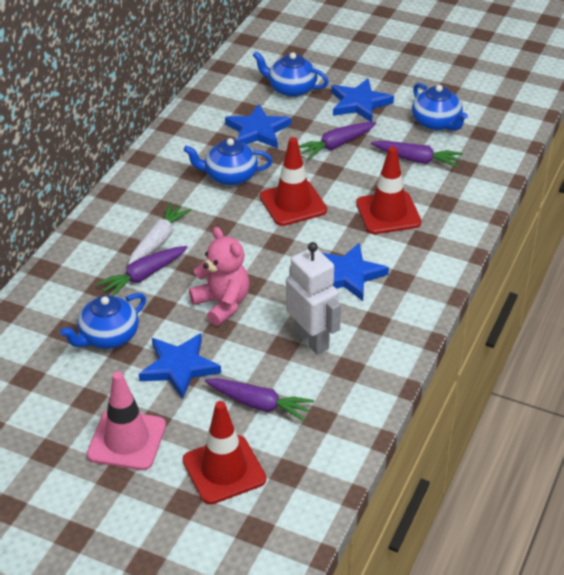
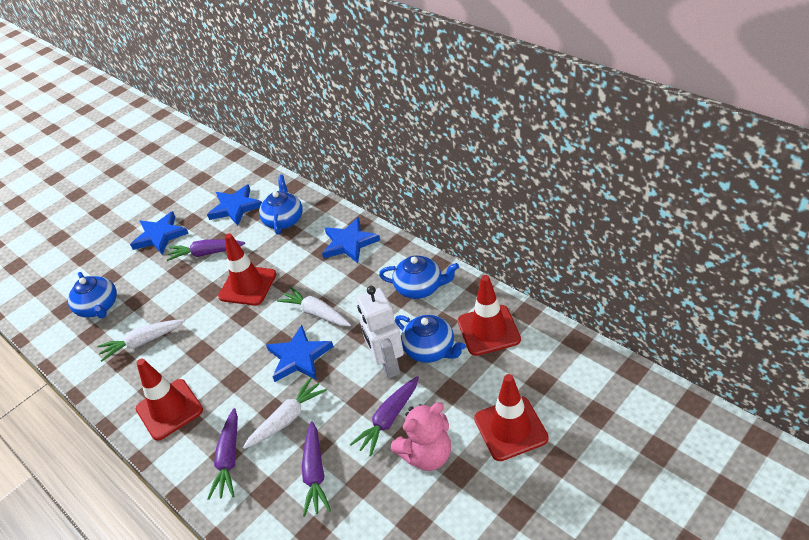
pink traffic cone: 1 -> 0
red traffic cone: 3 -> 4
white carrot: 1 -> 3

